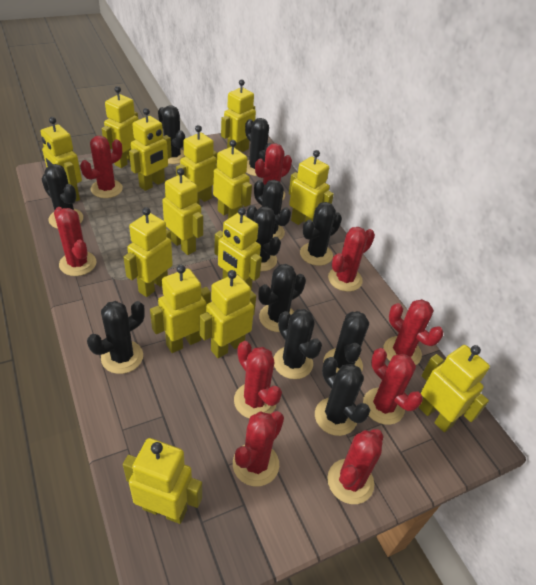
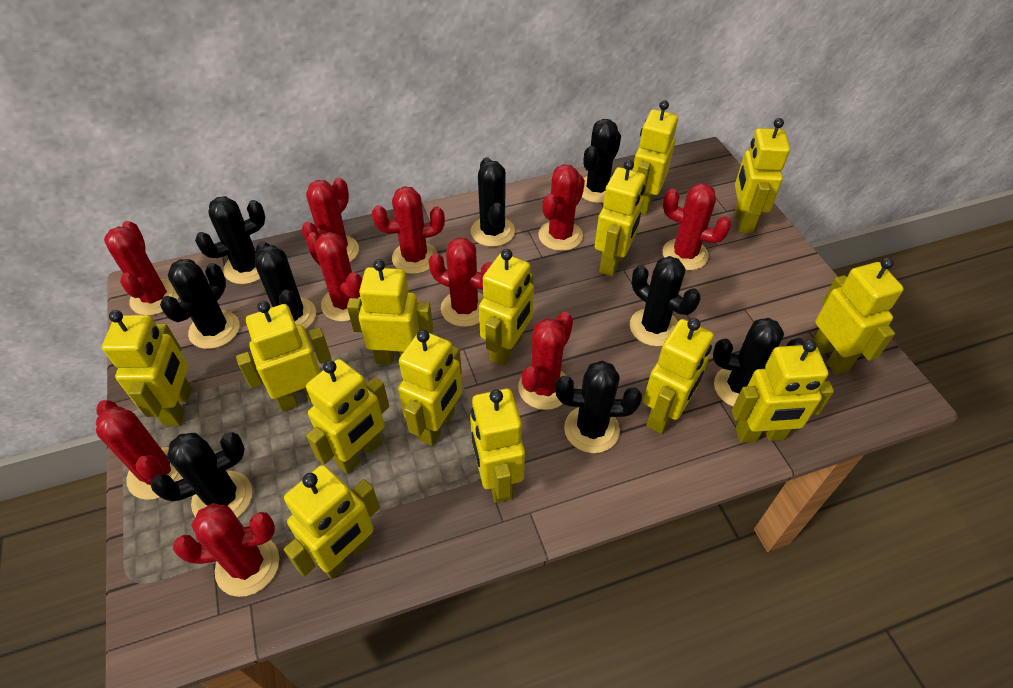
black cactus: 11 -> 9
red cactus: 9 -> 10

